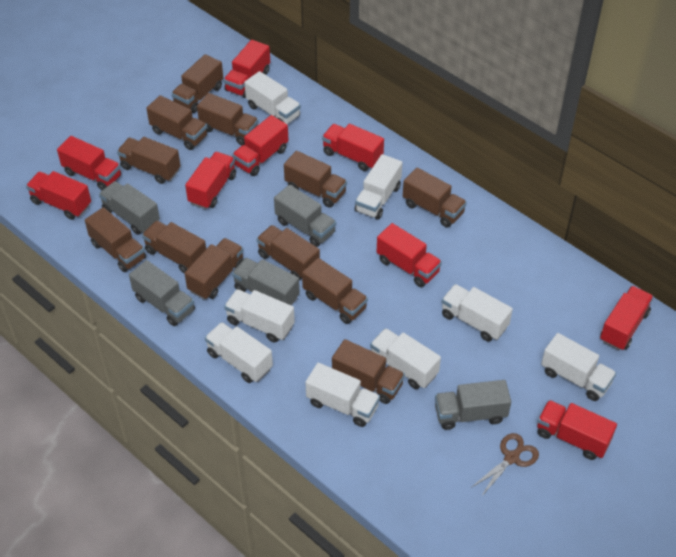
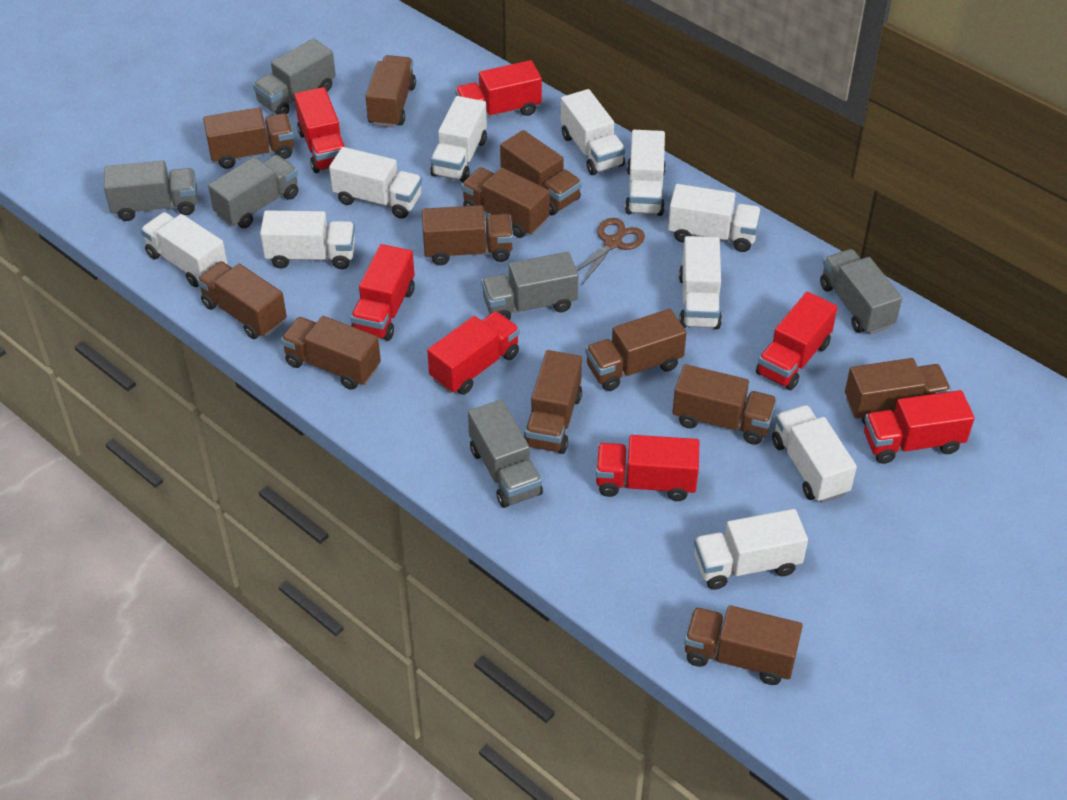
grey truck: 5 -> 6
red truck: 9 -> 7
white truck: 8 -> 10

